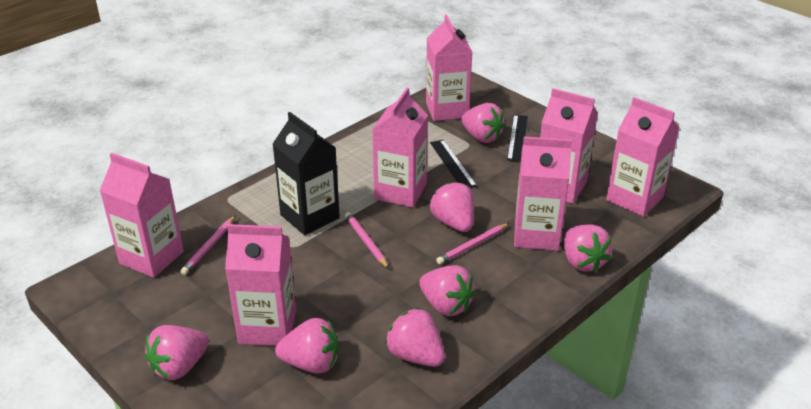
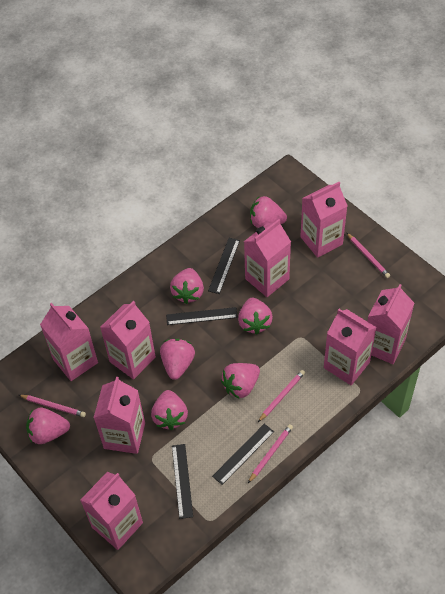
black carton: 1 -> 0
black ruler: 2 -> 4
pink carton: 7 -> 8
pink pencil: 3 -> 4

